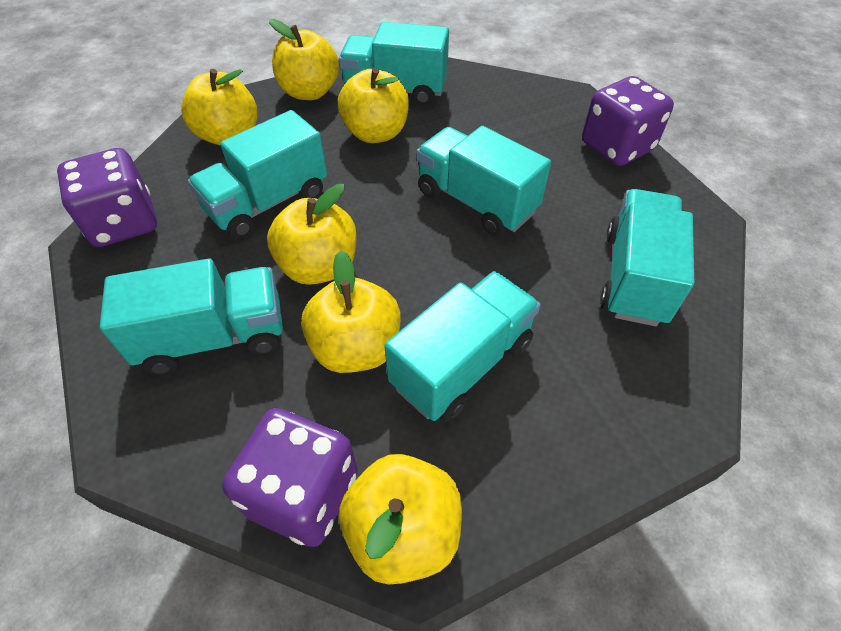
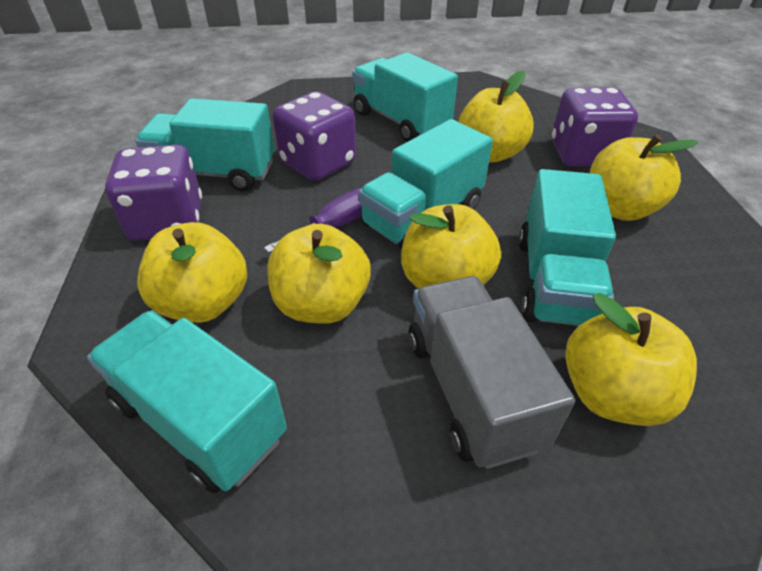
grey truck: 0 -> 1
purple screwdriver: 0 -> 1
turquoise truck: 6 -> 5

